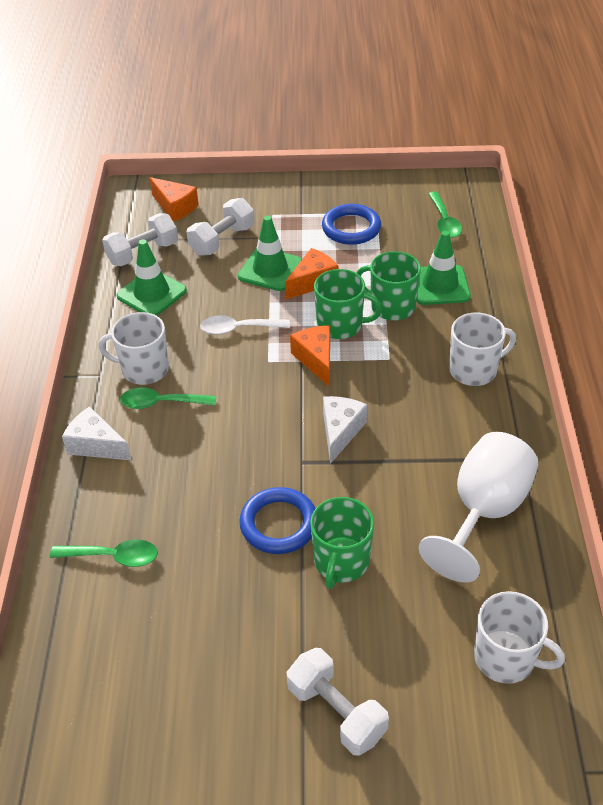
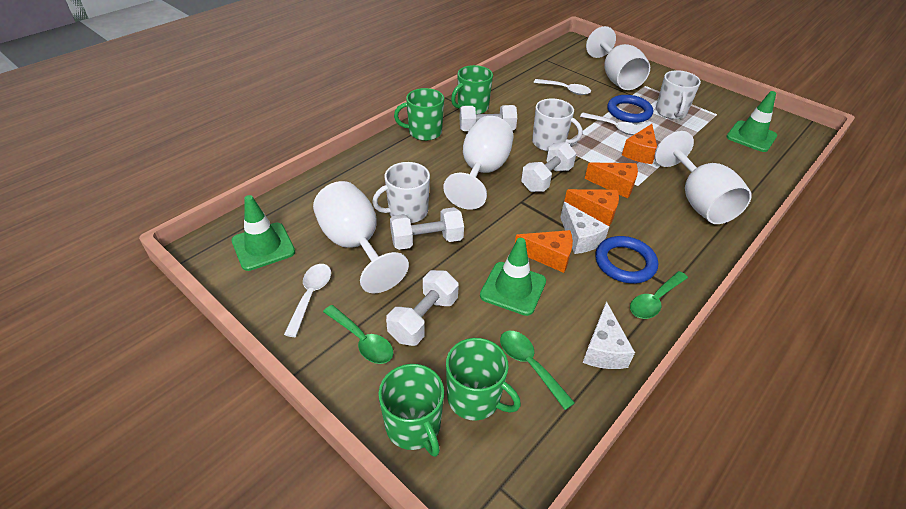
green mug: 3 -> 4
orange cheese: 3 -> 4
white dumbbell: 3 -> 4
white goblet: 1 -> 4
white spoon: 1 -> 3

